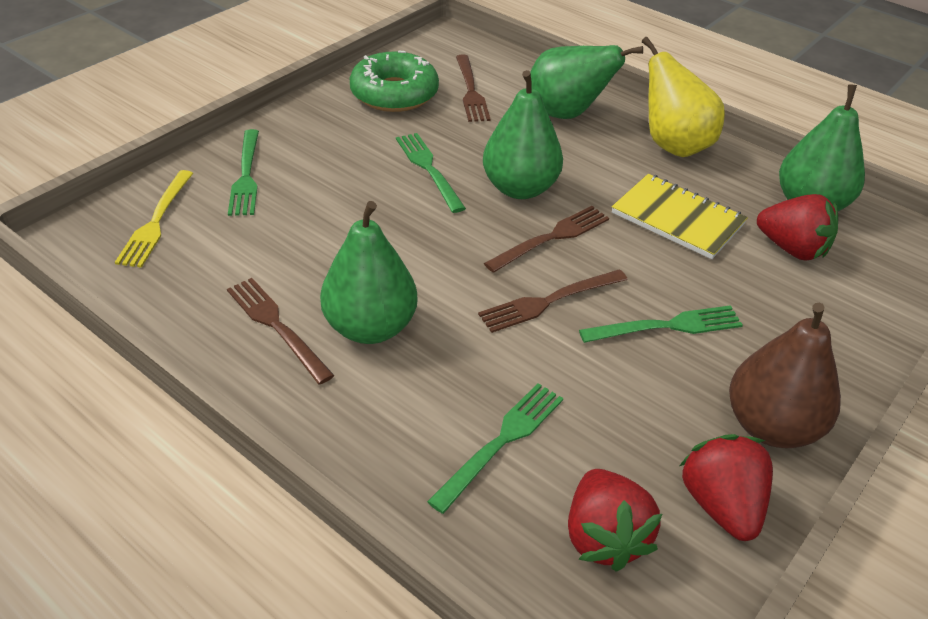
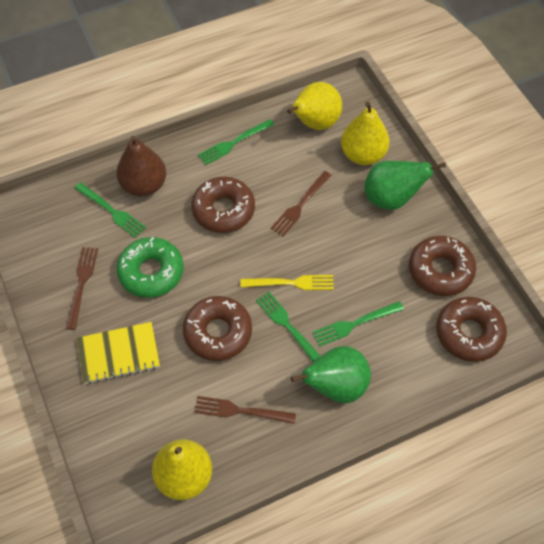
brown donut: 0 -> 4
brown fork: 4 -> 3
green pear: 4 -> 2
red strawberry: 3 -> 0
yellow pear: 1 -> 3

